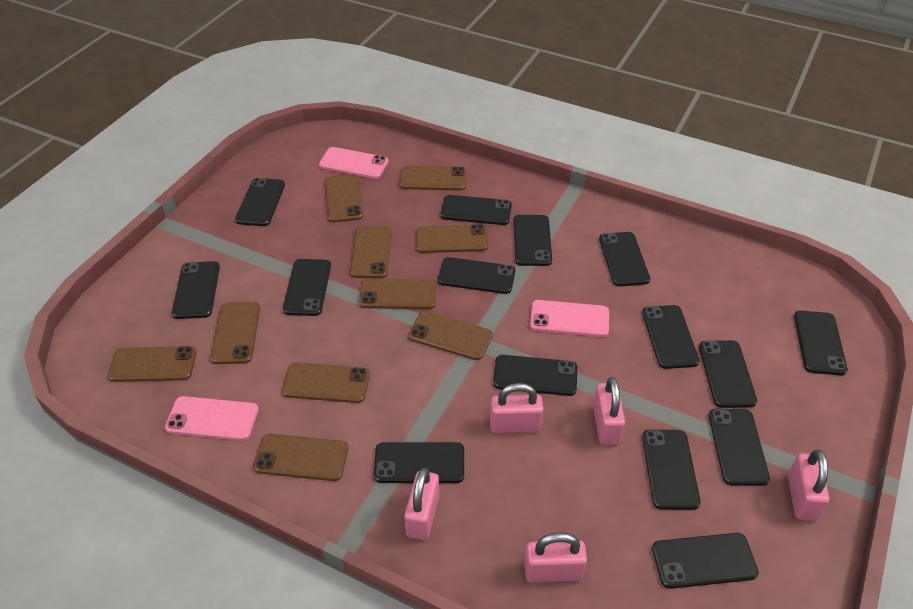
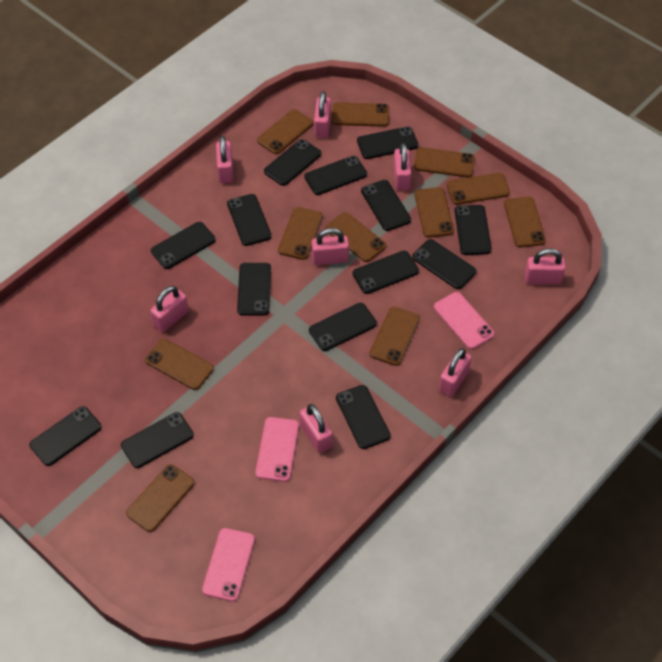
black phone: 15 -> 14
brown phone: 10 -> 11
pink padlock: 5 -> 8

